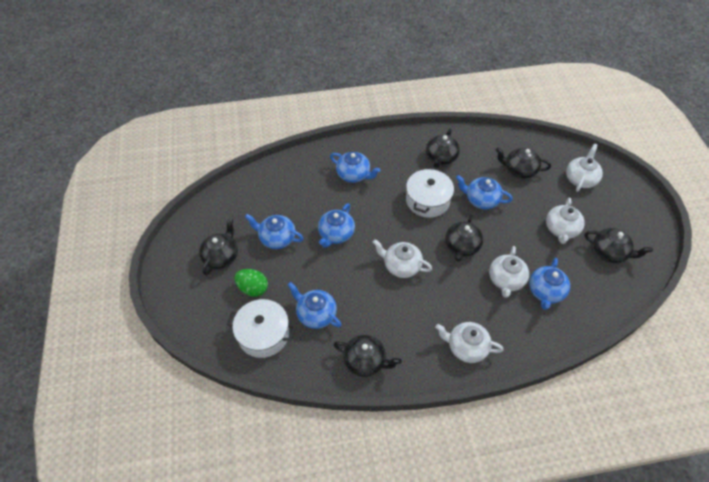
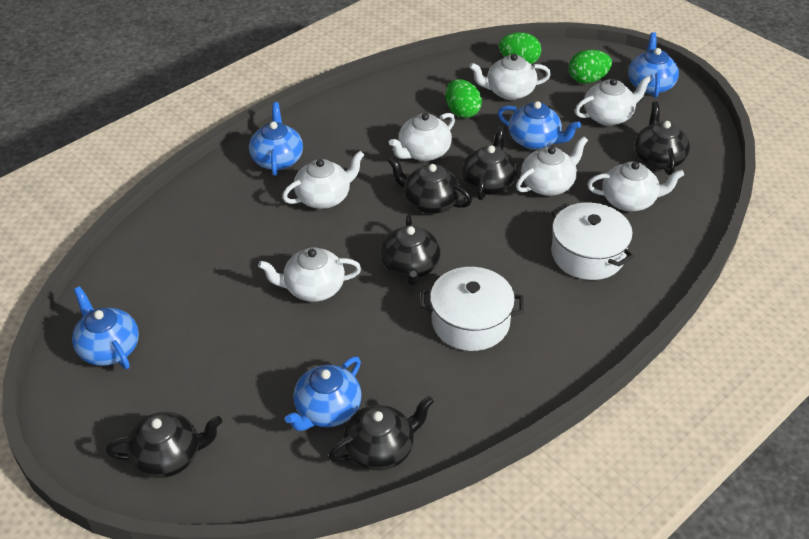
blue teapot: 6 -> 5
green egg: 1 -> 3
white teapot: 5 -> 7

